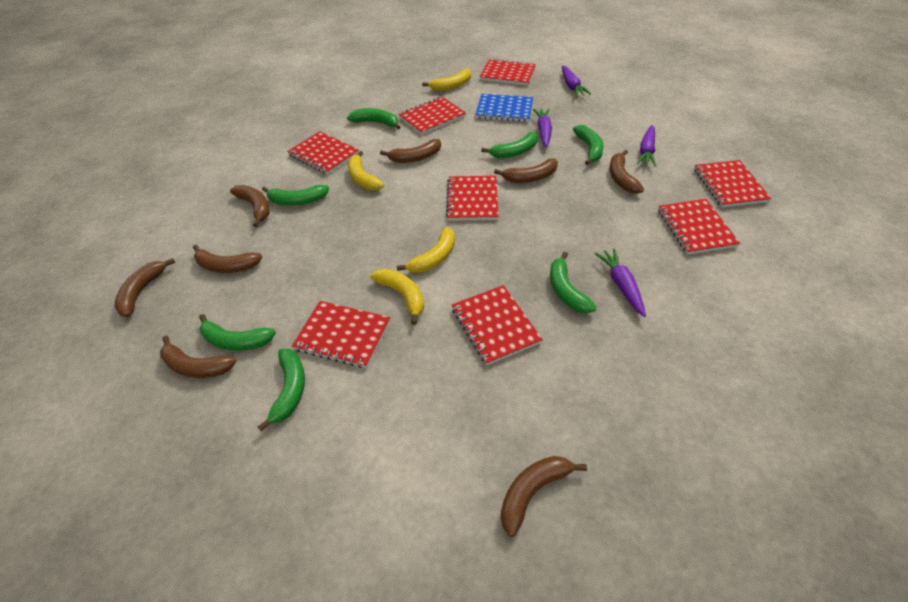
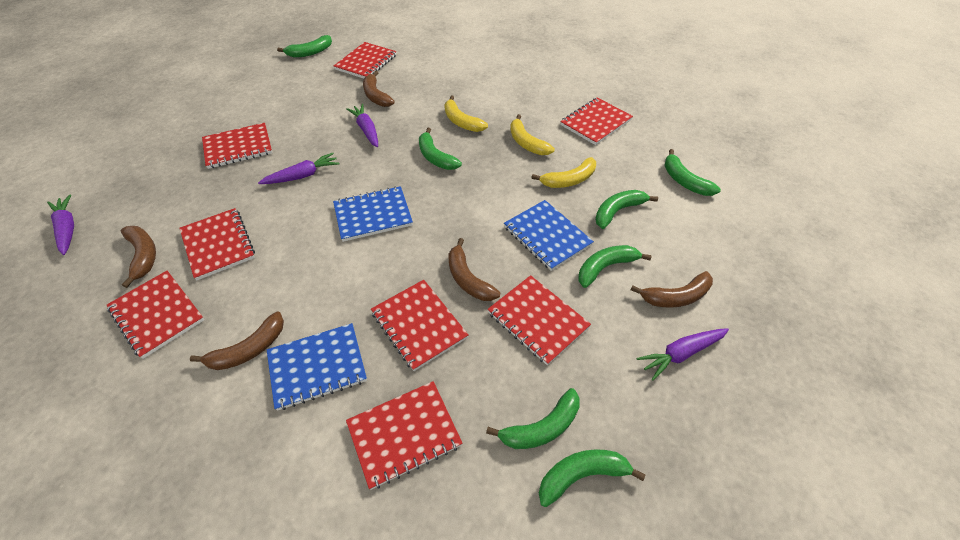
blue notebook: 1 -> 3
brown banana: 8 -> 5
yellow banana: 4 -> 3

